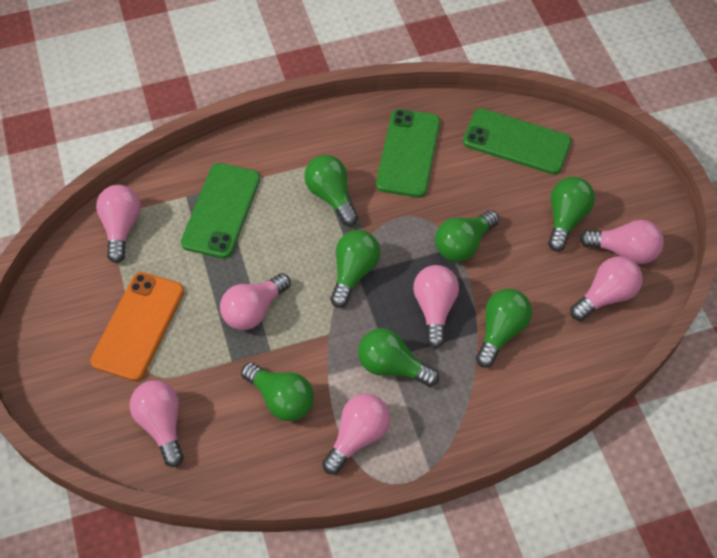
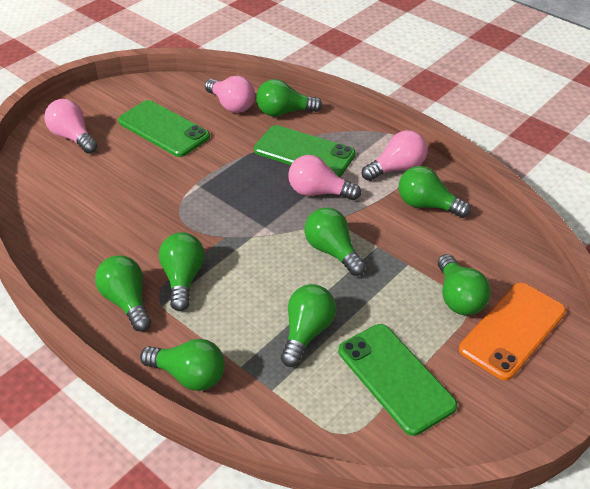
green light bulb: 7 -> 8
pink light bulb: 7 -> 4

